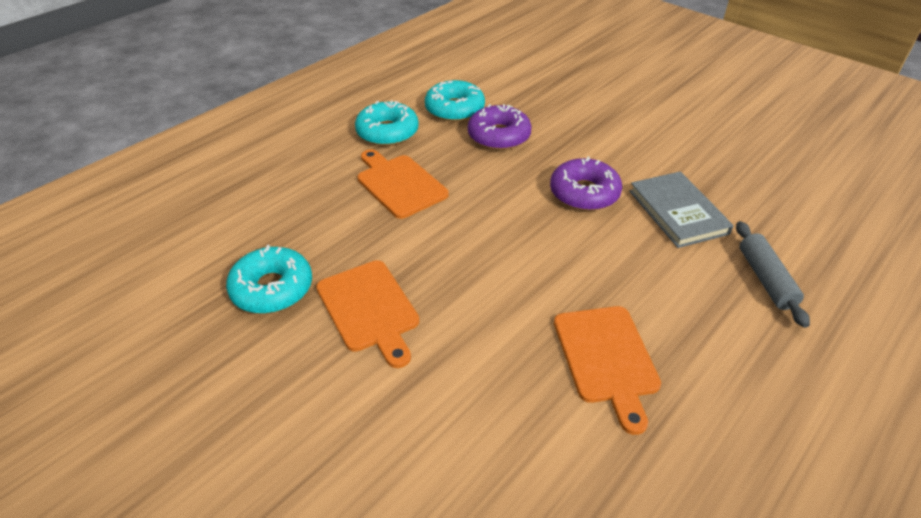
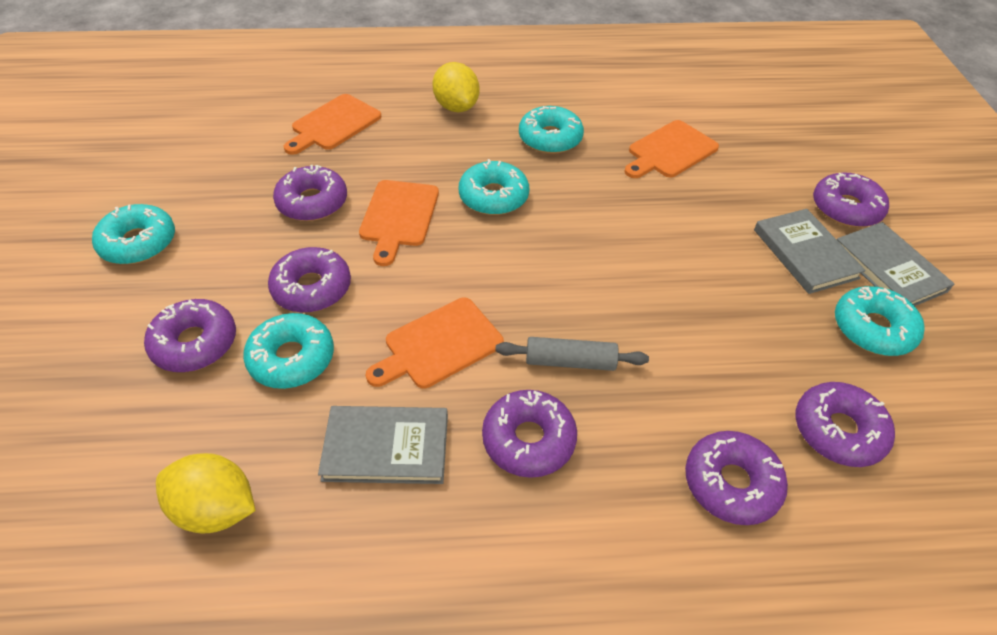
grey book: 1 -> 3
orange cutting board: 3 -> 4
purple donut: 2 -> 7
turquoise donut: 3 -> 5
yellow lemon: 0 -> 2

